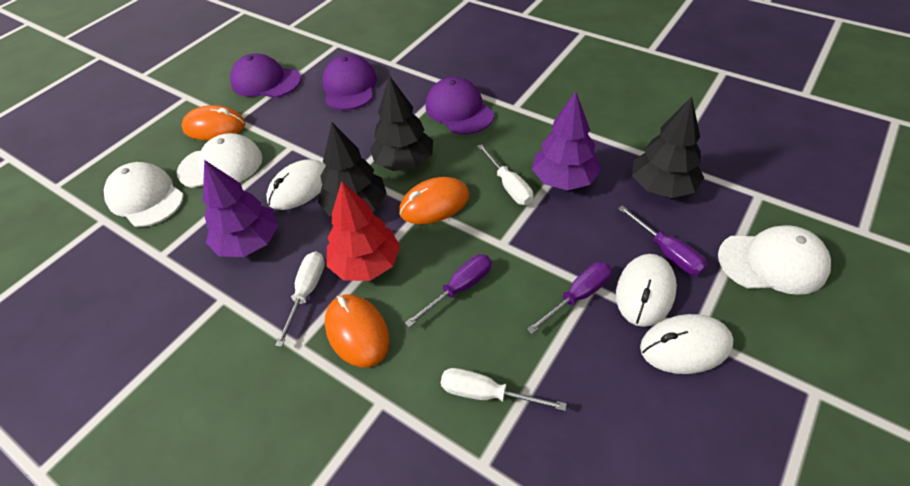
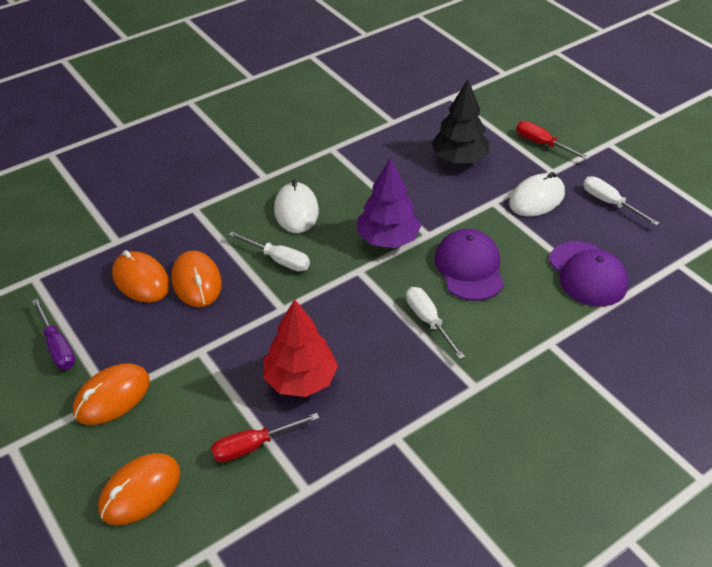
black tree: 3 -> 1
orange mouse: 3 -> 4
purple cap: 3 -> 2
purple screwdriver: 3 -> 1
purple tree: 2 -> 1
red screwdriver: 0 -> 2
white cap: 3 -> 0
white mouse: 3 -> 2

